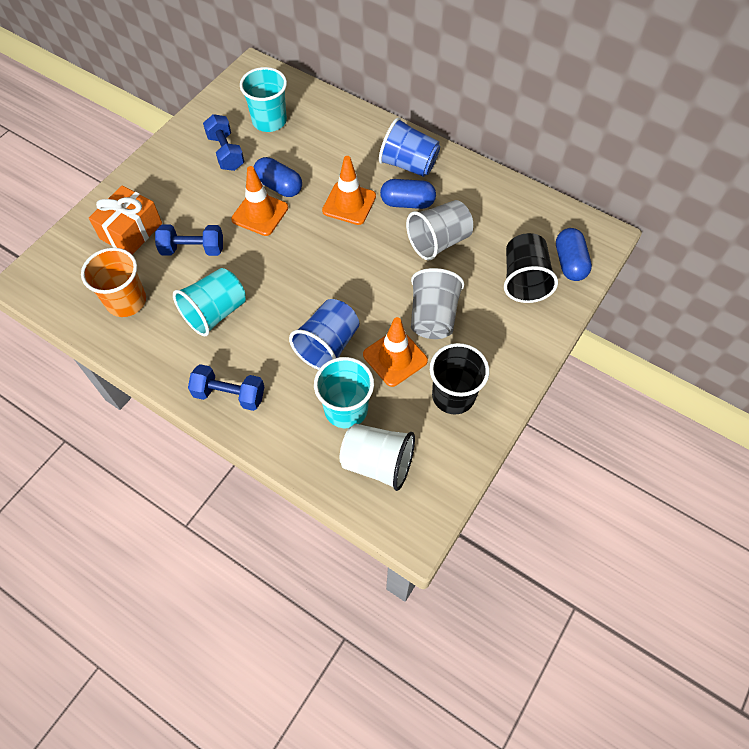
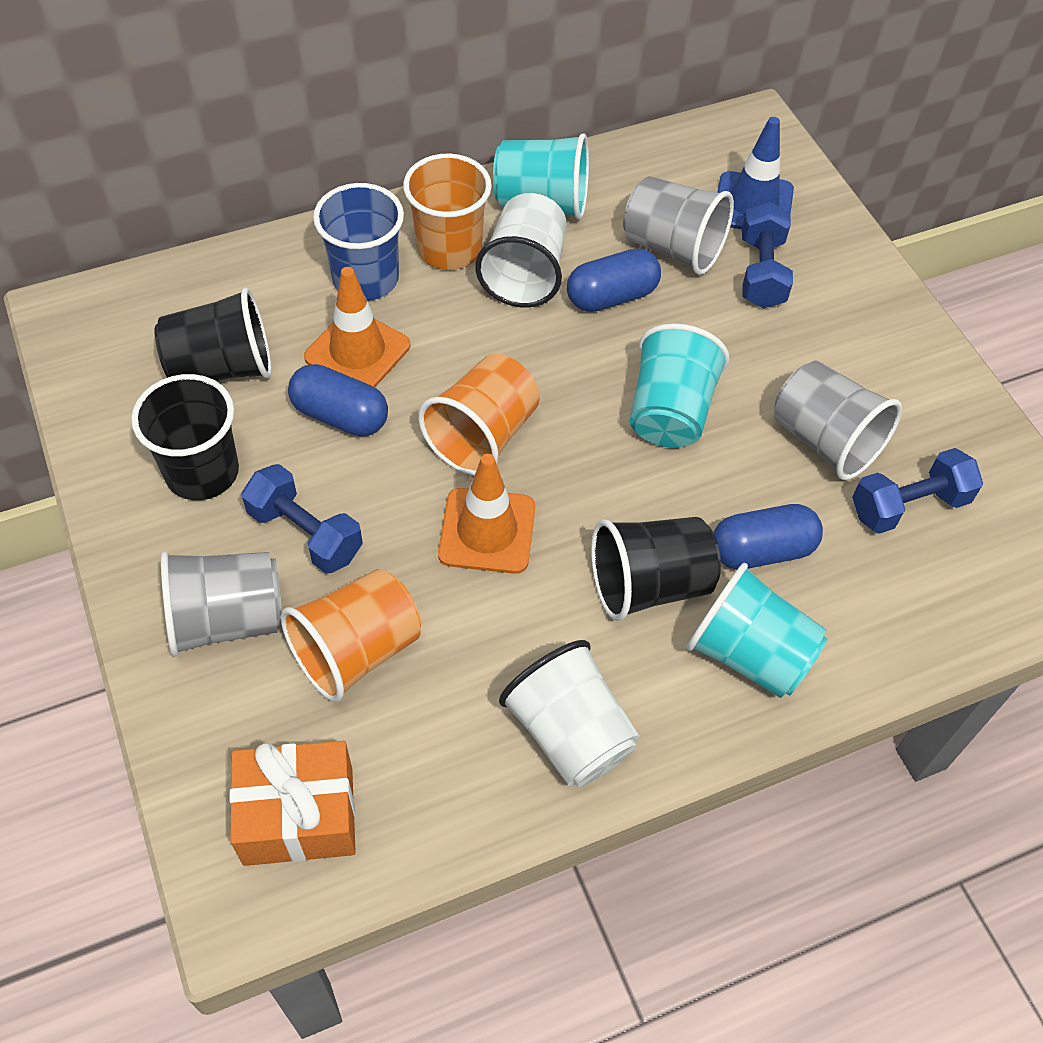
black cup: 2 -> 3
blue cup: 2 -> 1
blue traffic cone: 0 -> 1
grey cup: 2 -> 3
orange cup: 1 -> 3
orange traffic cone: 3 -> 2
white cup: 1 -> 2

